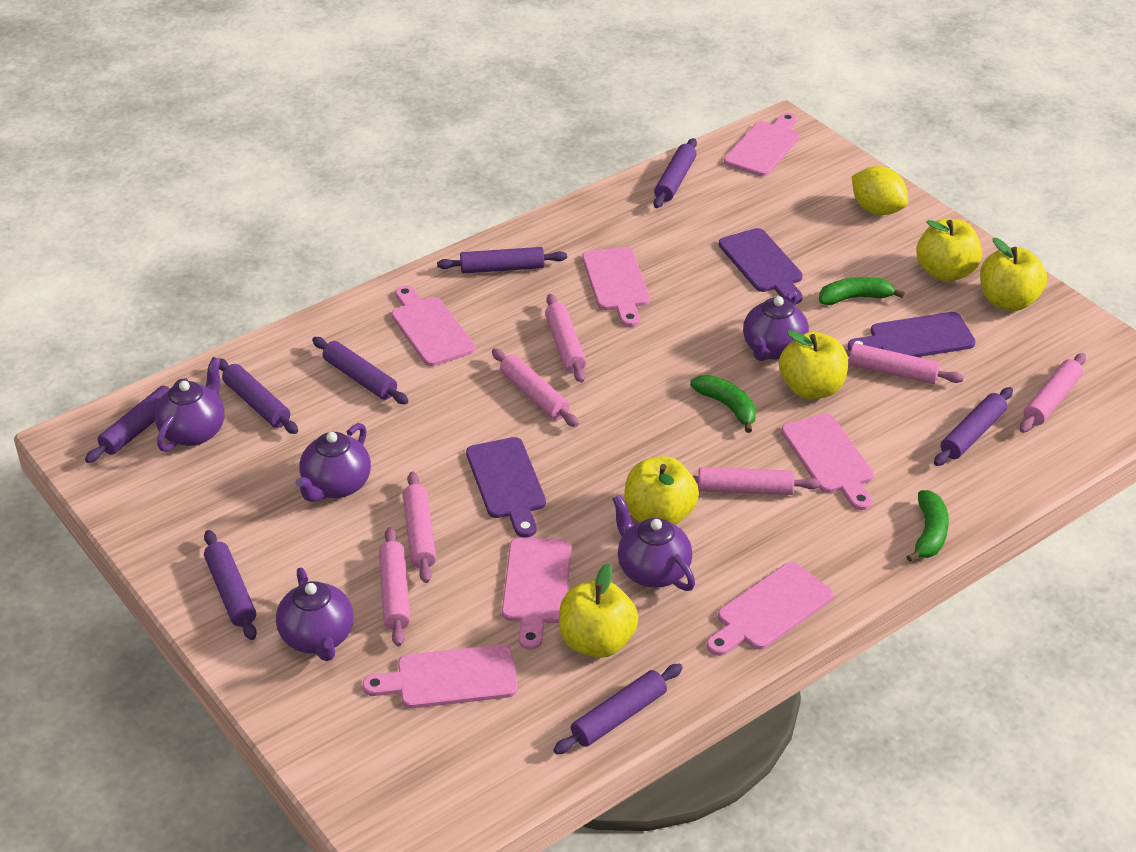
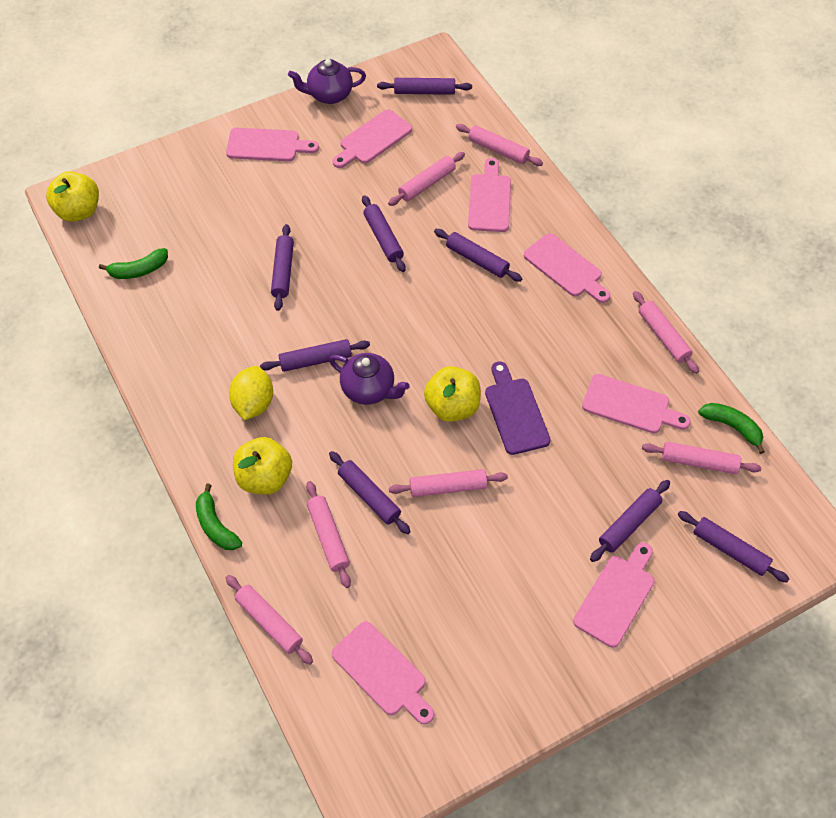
purple cutting board: 3 -> 1
purple teapot: 5 -> 2
yellow apple: 5 -> 3

